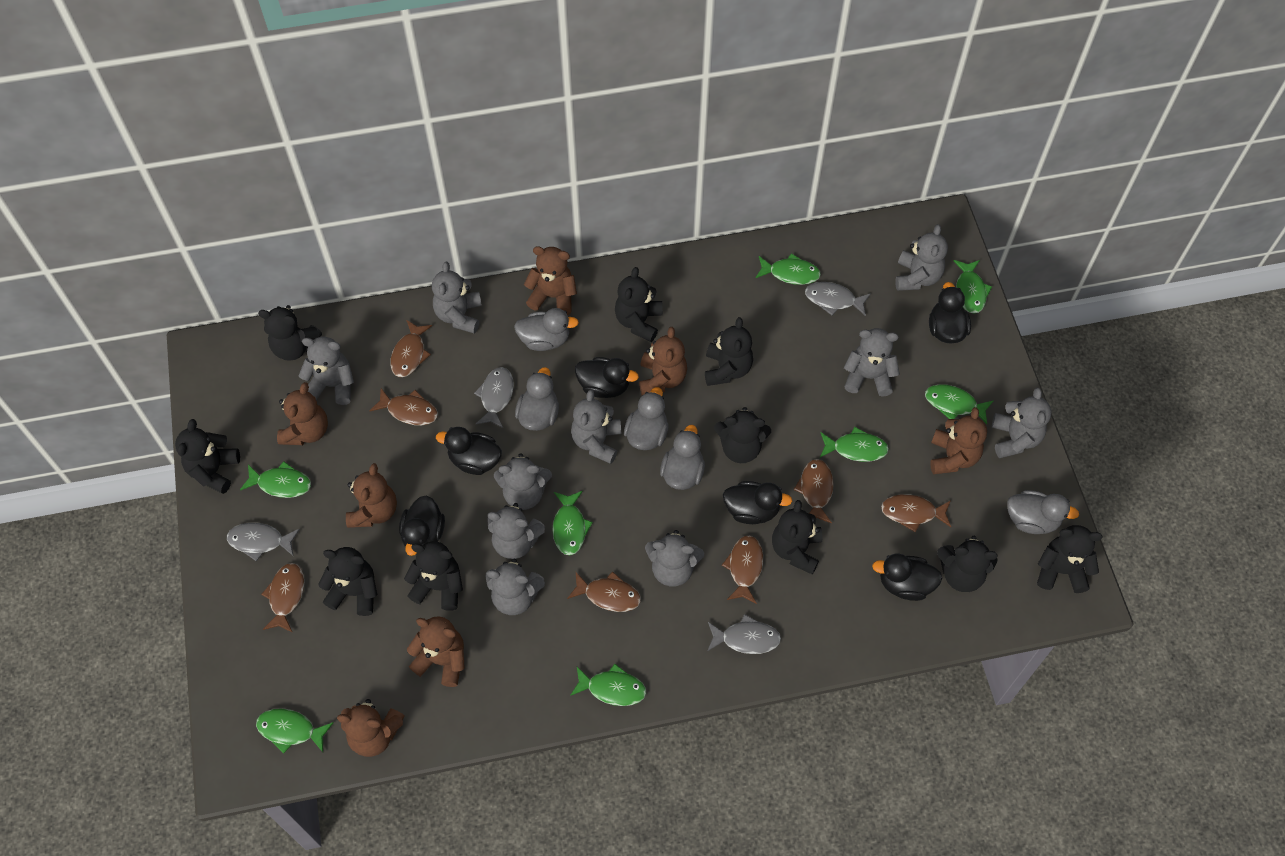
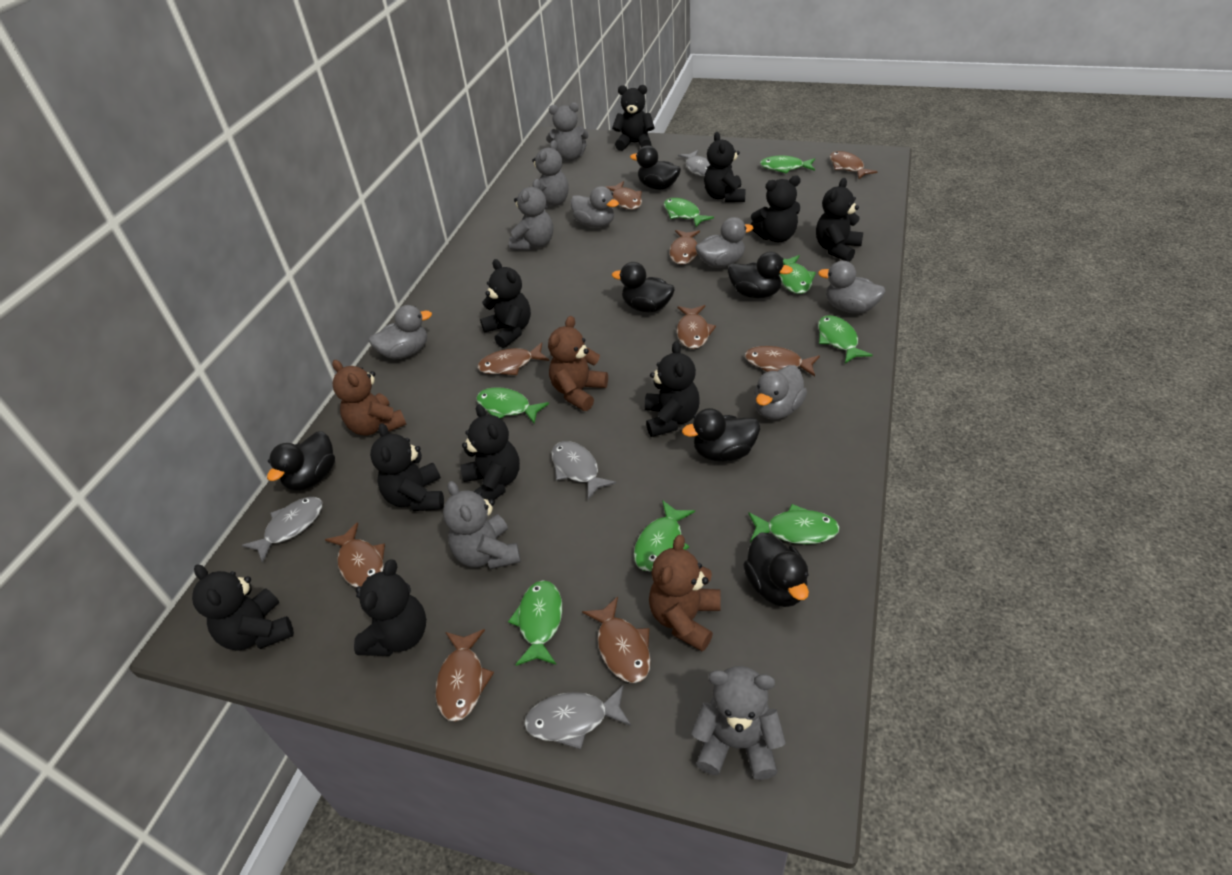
brown fish: 7 -> 9
brown teddy bear: 7 -> 3
grey teddy bear: 10 -> 5

